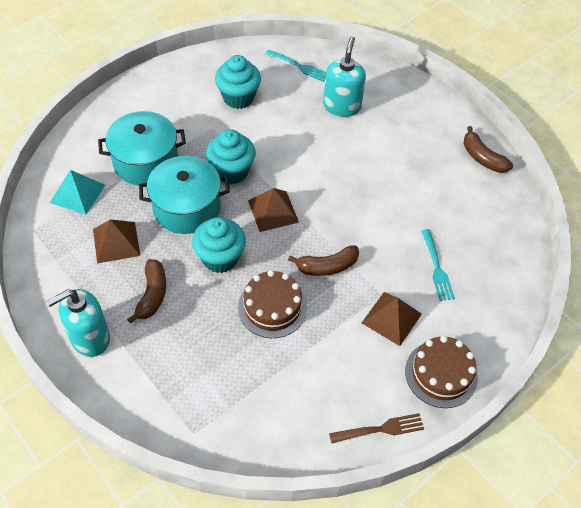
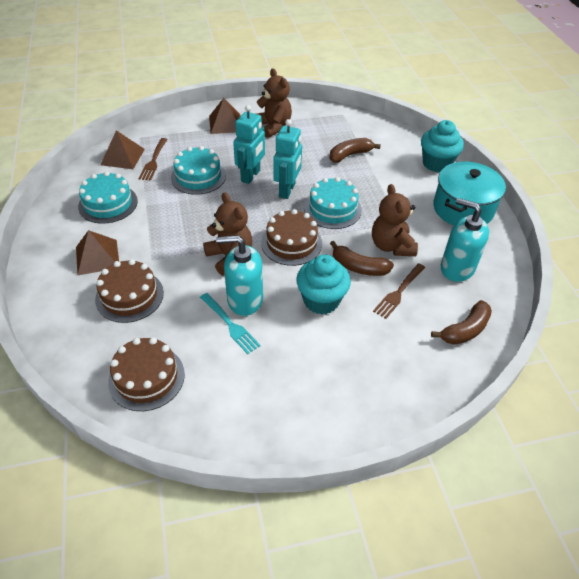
brown cake: 2 -> 3
brown fork: 1 -> 2
brown teddy bear: 0 -> 3
turquoise cake: 0 -> 3
turquoise cupcake: 3 -> 2
turquoise fork: 2 -> 1
turquoise pot: 2 -> 1
turquoise pyramid: 1 -> 0
turquoise robot: 0 -> 2

